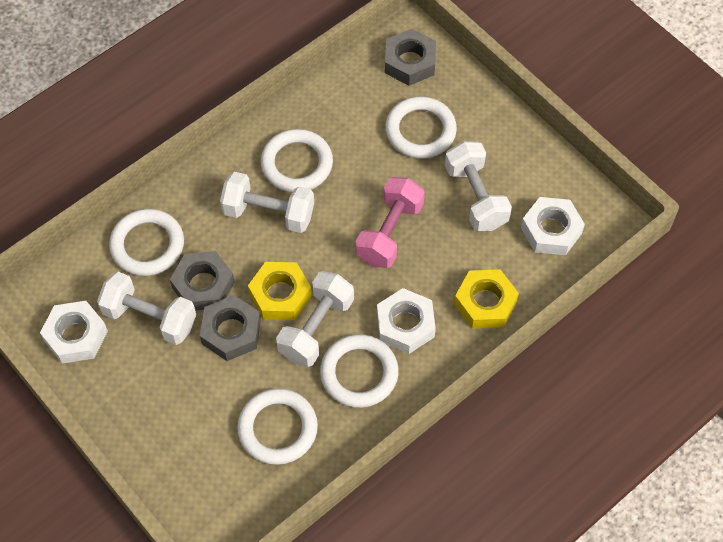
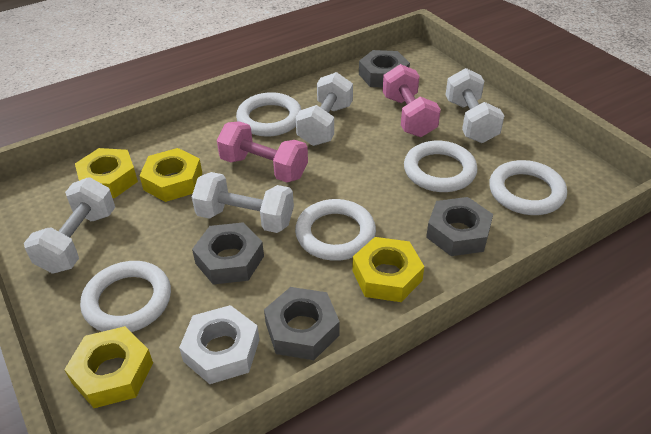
grey nut: 3 -> 4
pink dumbbell: 1 -> 2
white nut: 3 -> 1
yellow nut: 2 -> 4

